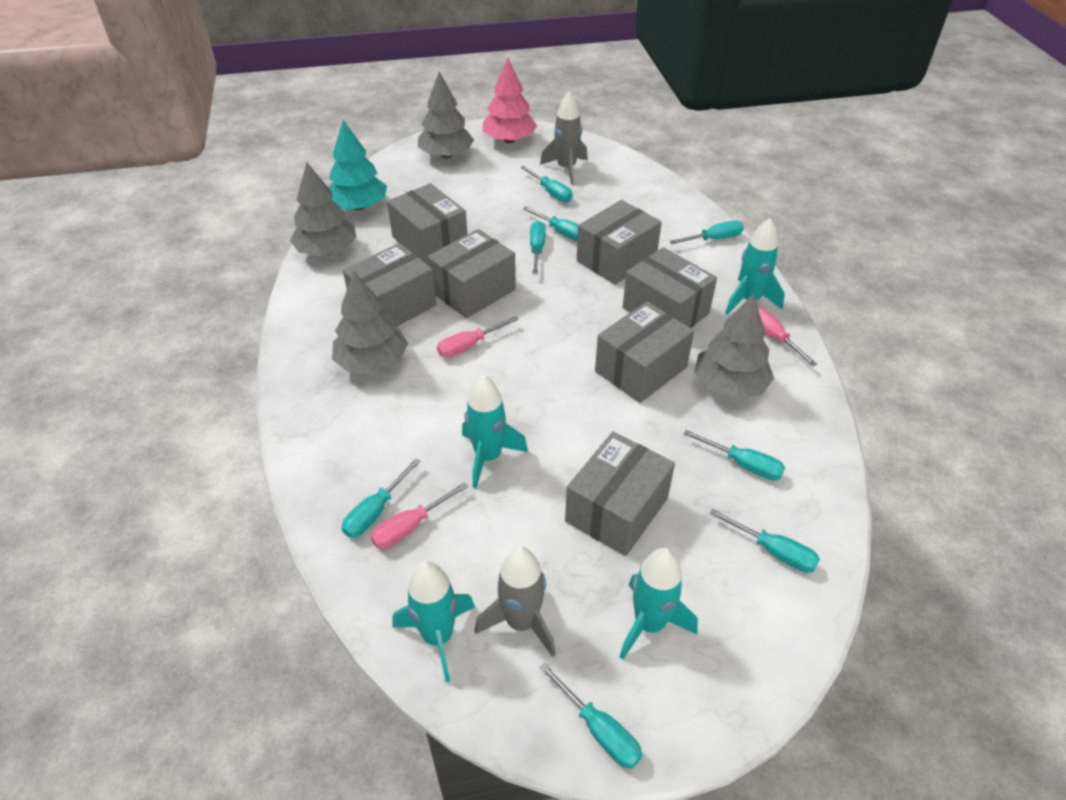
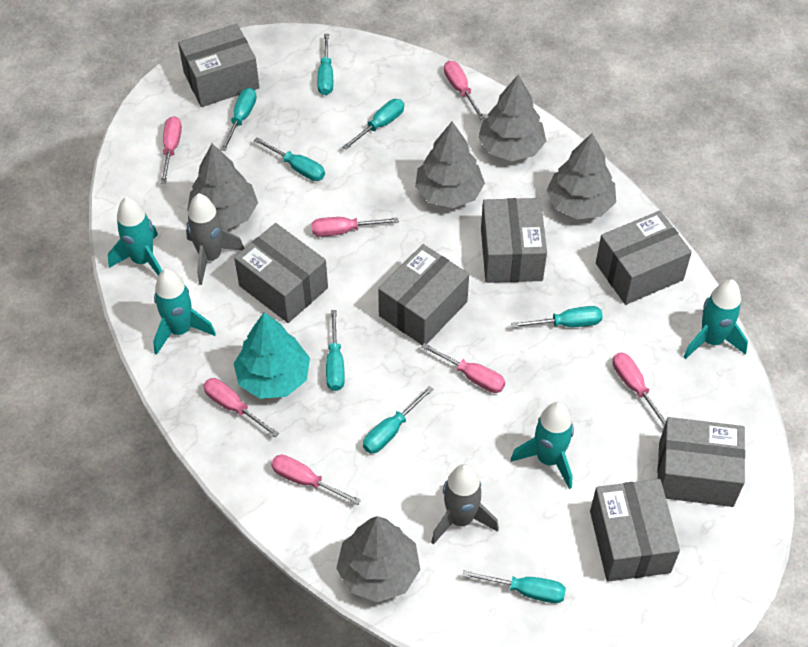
grey tree: 4 -> 5
pink screwdriver: 3 -> 7
pink tree: 1 -> 0

